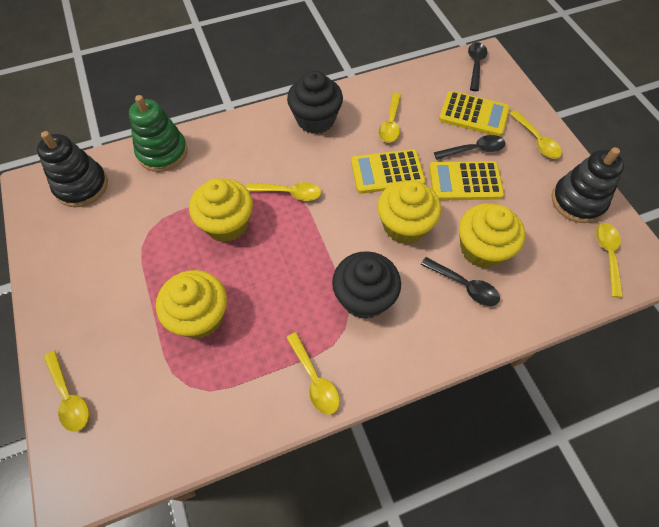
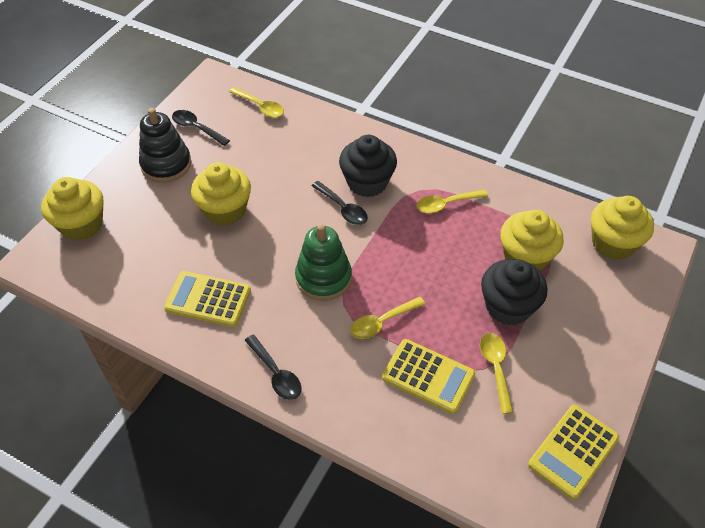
black stacking toy: 2 -> 1
yellow spoon: 6 -> 4

